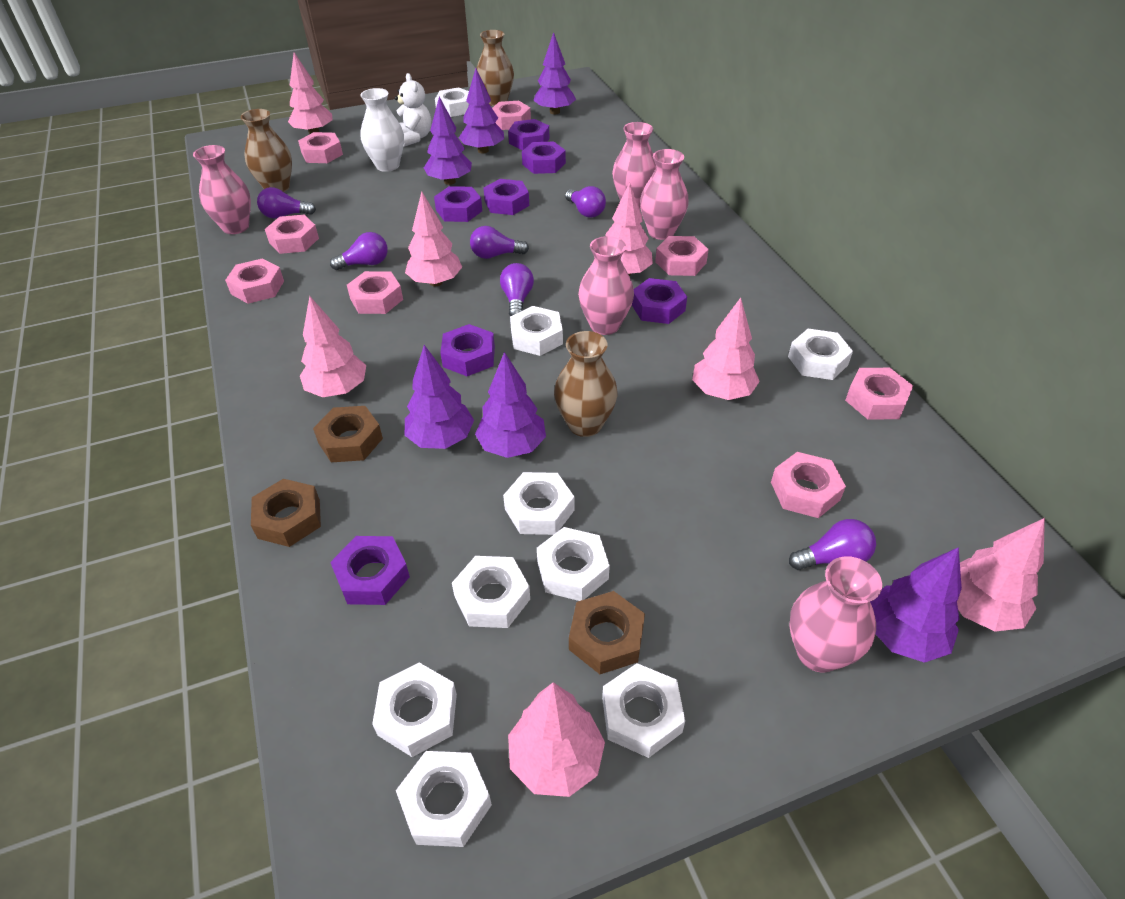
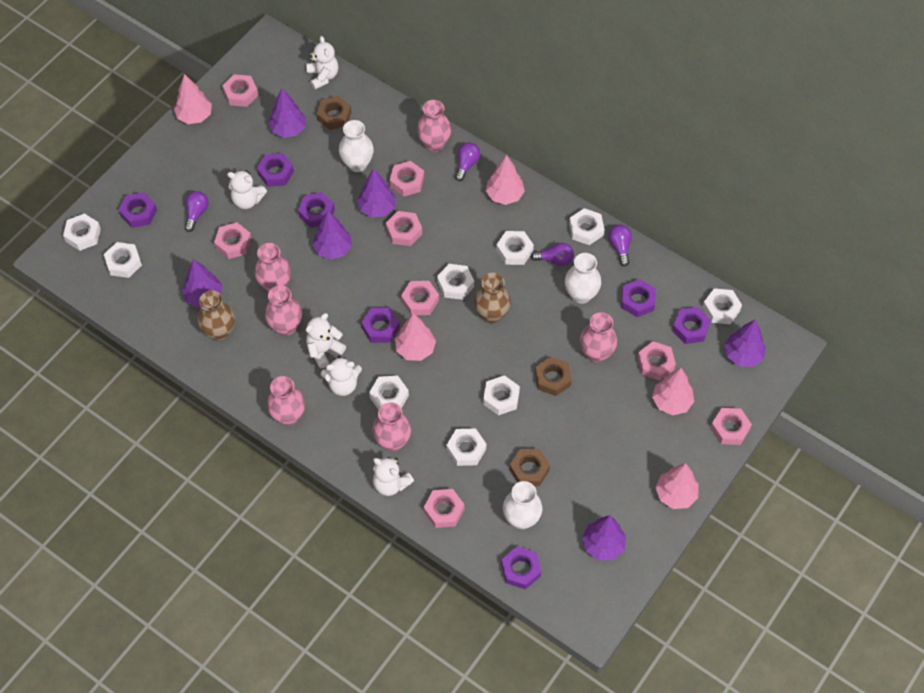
brown vase: 3 -> 2
pink tree: 7 -> 5
pink vase: 5 -> 6
purple light bulb: 6 -> 4
white teddy bear: 1 -> 5
white vase: 1 -> 3

